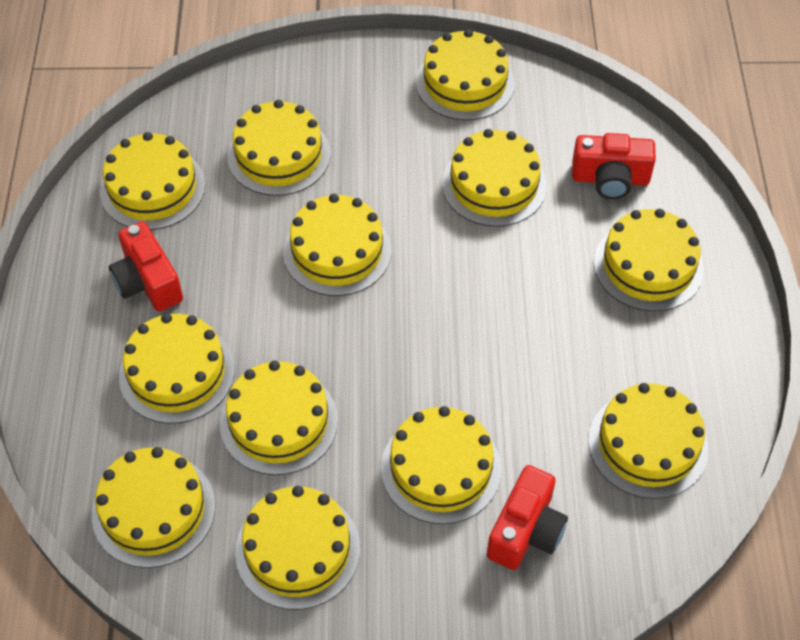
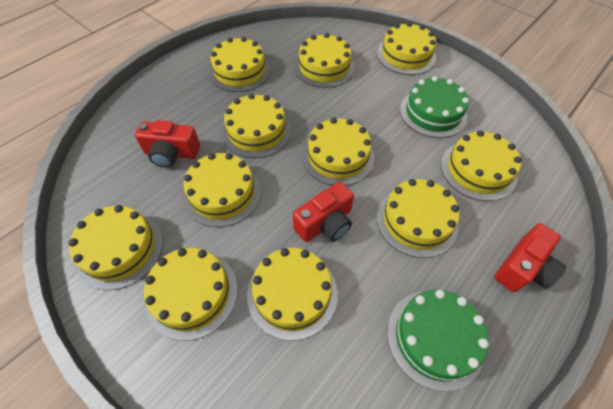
green cake: 0 -> 2
yellow cake: 12 -> 11

